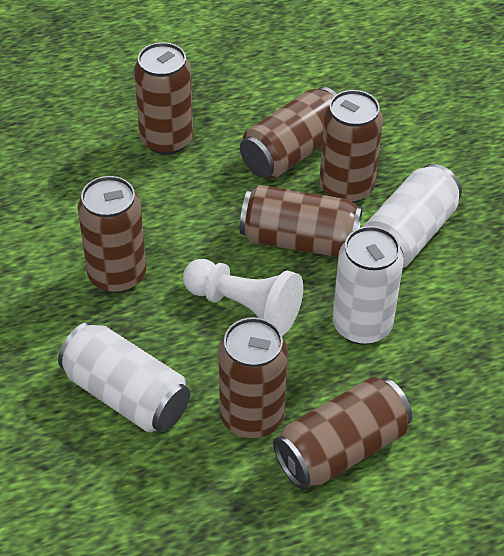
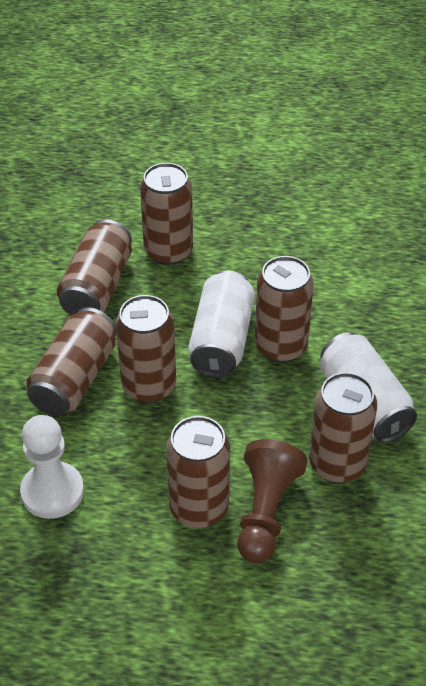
brown pawn: 0 -> 1
white can: 3 -> 2

